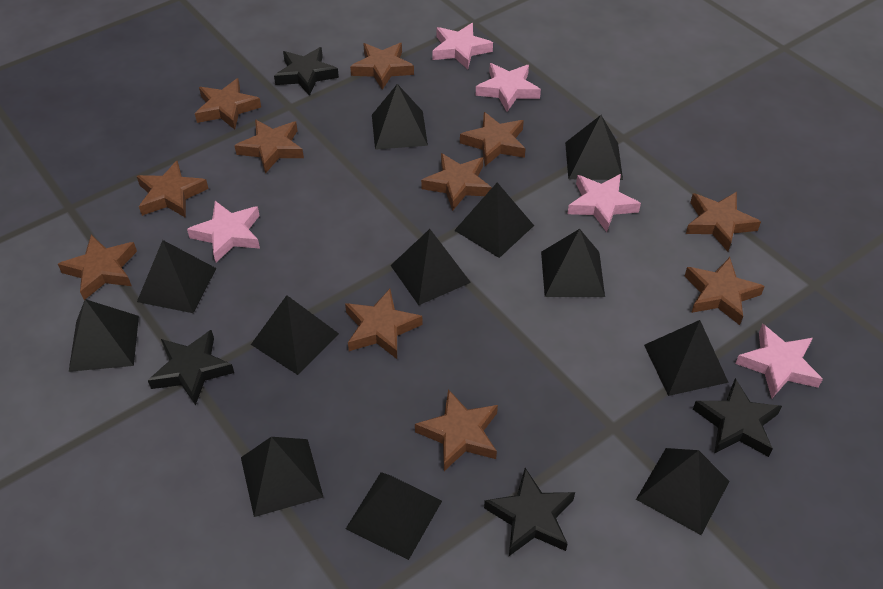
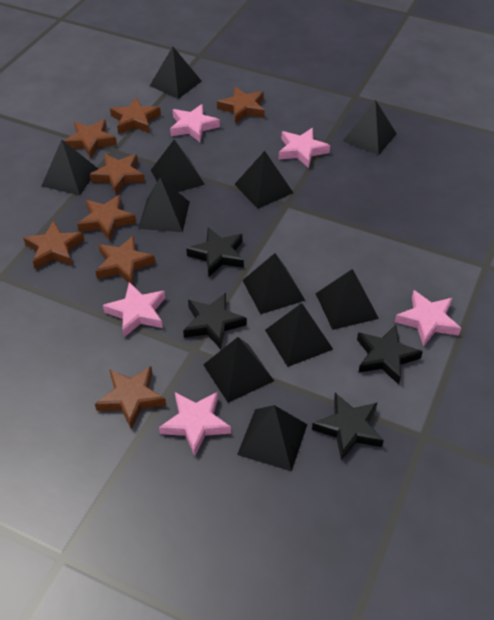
black pyramid: 12 -> 11
brown star: 11 -> 8

